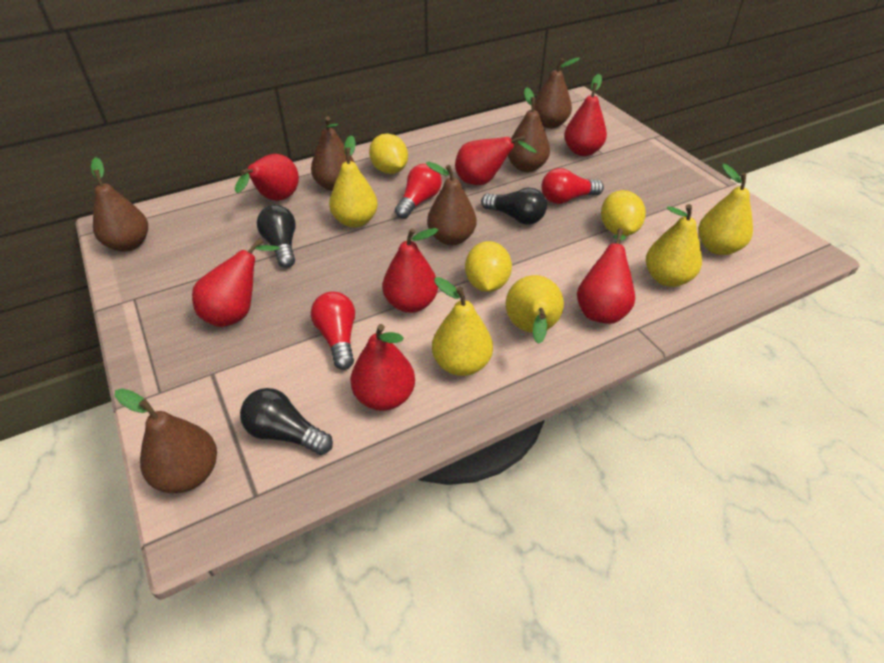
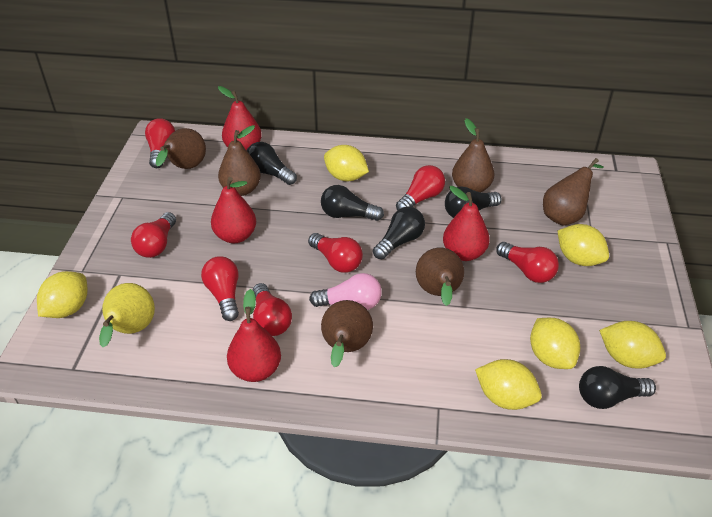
black light bulb: 3 -> 5
pink light bulb: 0 -> 1
red light bulb: 3 -> 7
red pear: 7 -> 4
yellow lemon: 3 -> 6
yellow pear: 5 -> 1

